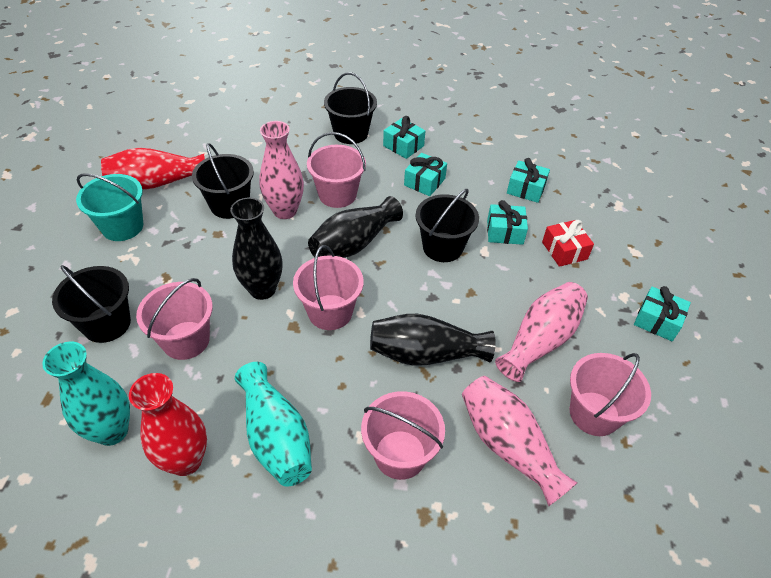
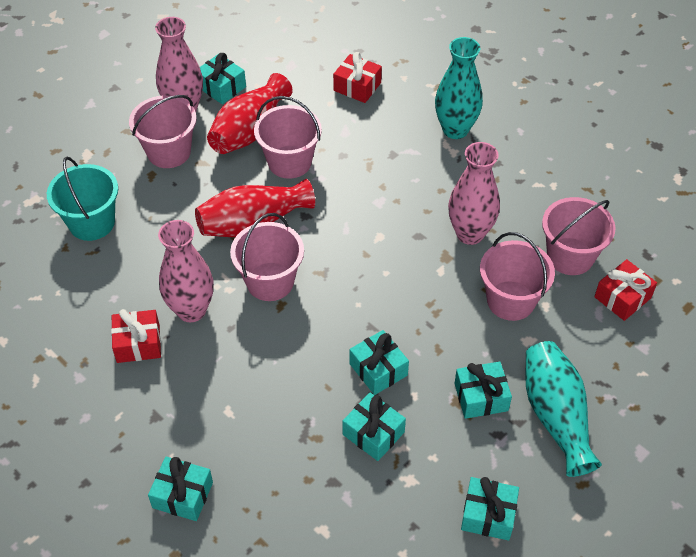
black bucket: 4 -> 0
black vase: 3 -> 0
red gift: 1 -> 3
turquoise gift: 5 -> 6

